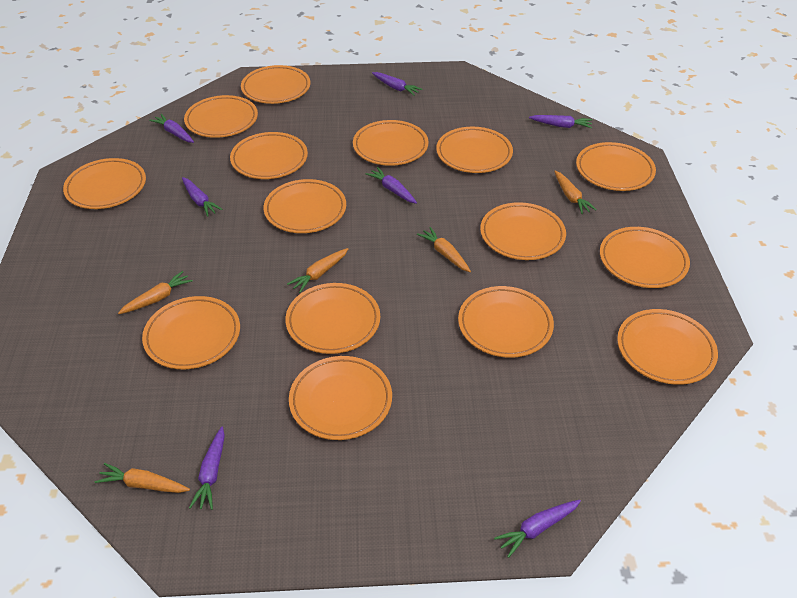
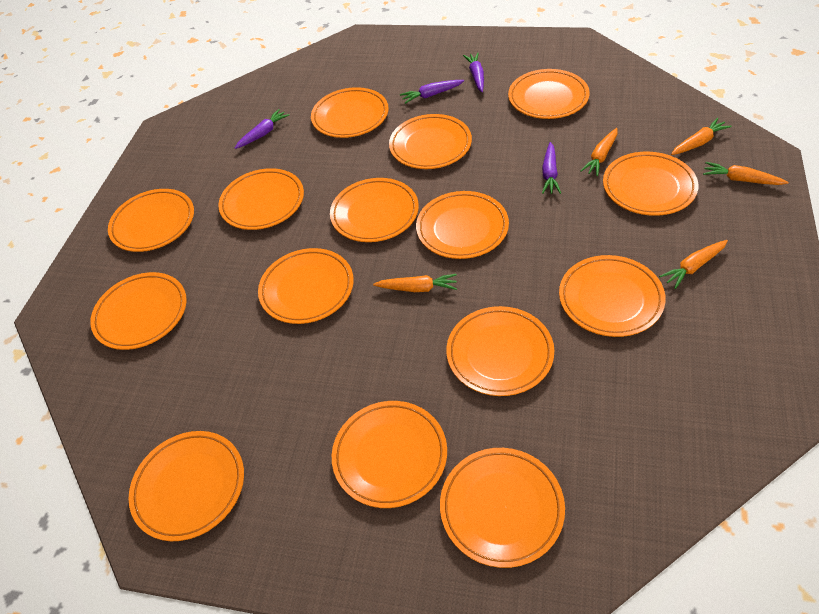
purple carrot: 7 -> 4

